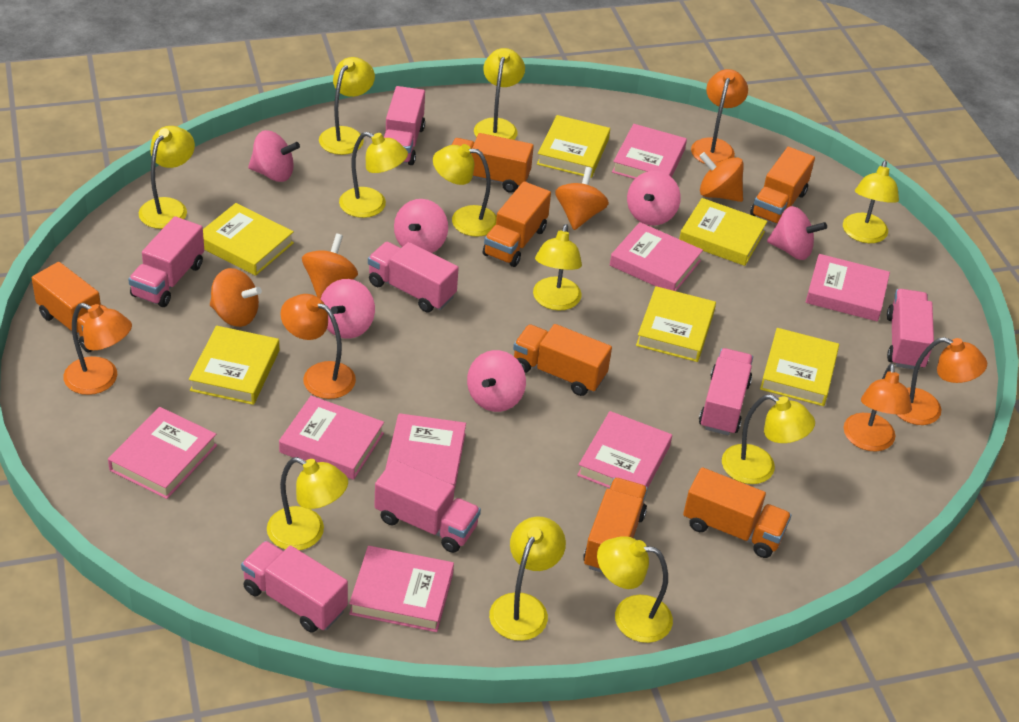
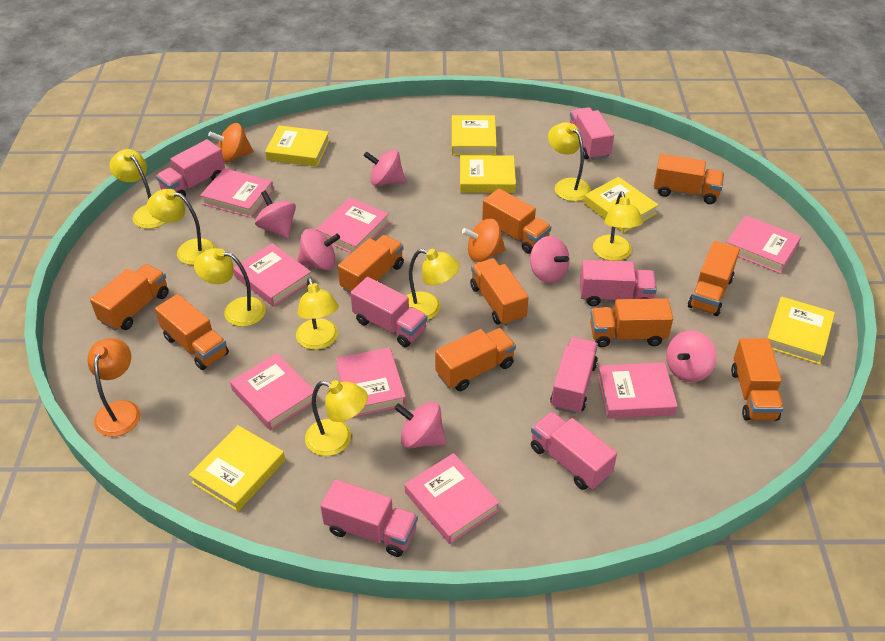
orange lamp: 5 -> 1
orange spinning top: 4 -> 2
orange truck: 7 -> 10
yellow lamp: 11 -> 8

